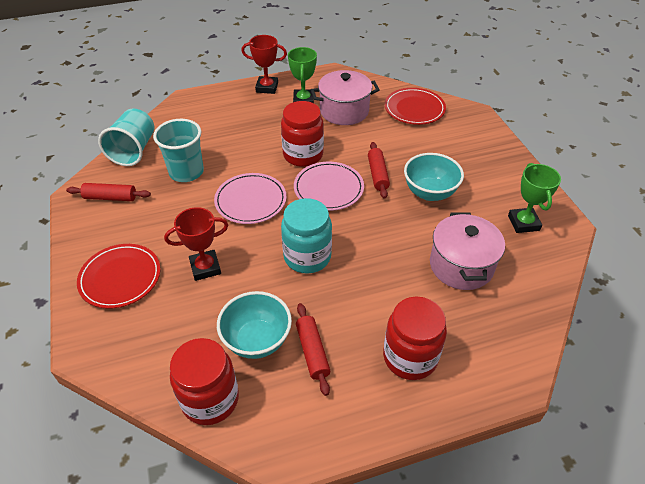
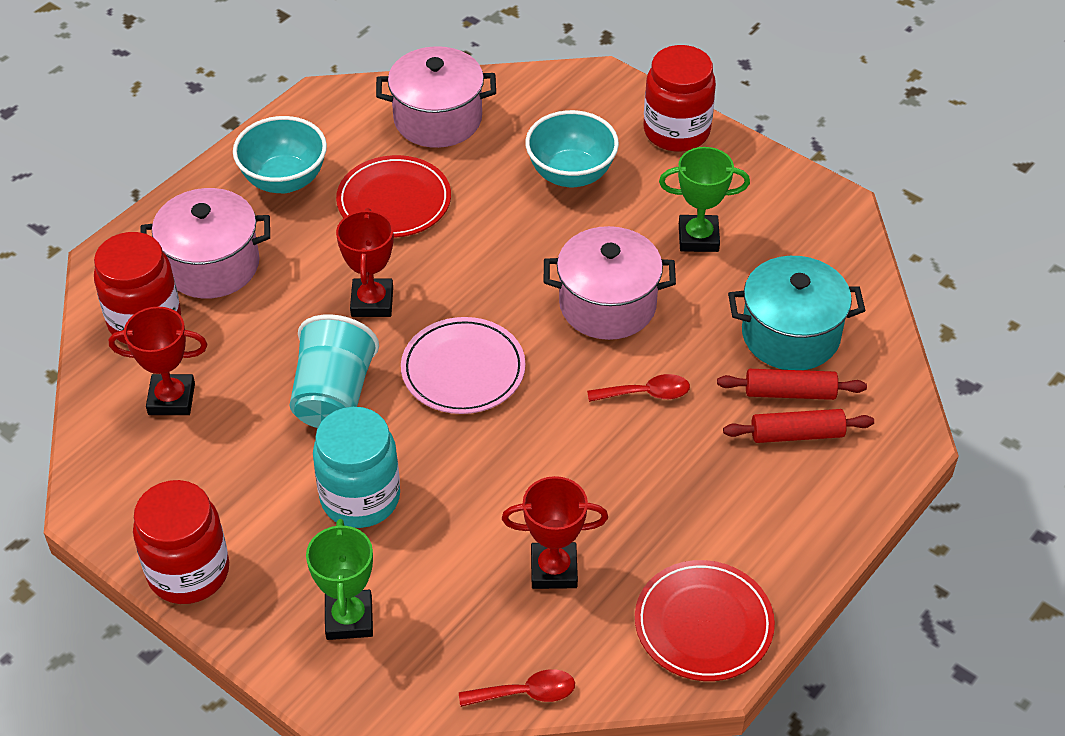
pink plate: 2 -> 1
pink pot: 2 -> 3
red rolling pin: 3 -> 2
red spoon: 0 -> 2
red trophy: 2 -> 3
turquoise cup: 2 -> 1
turquoise pot: 0 -> 1

